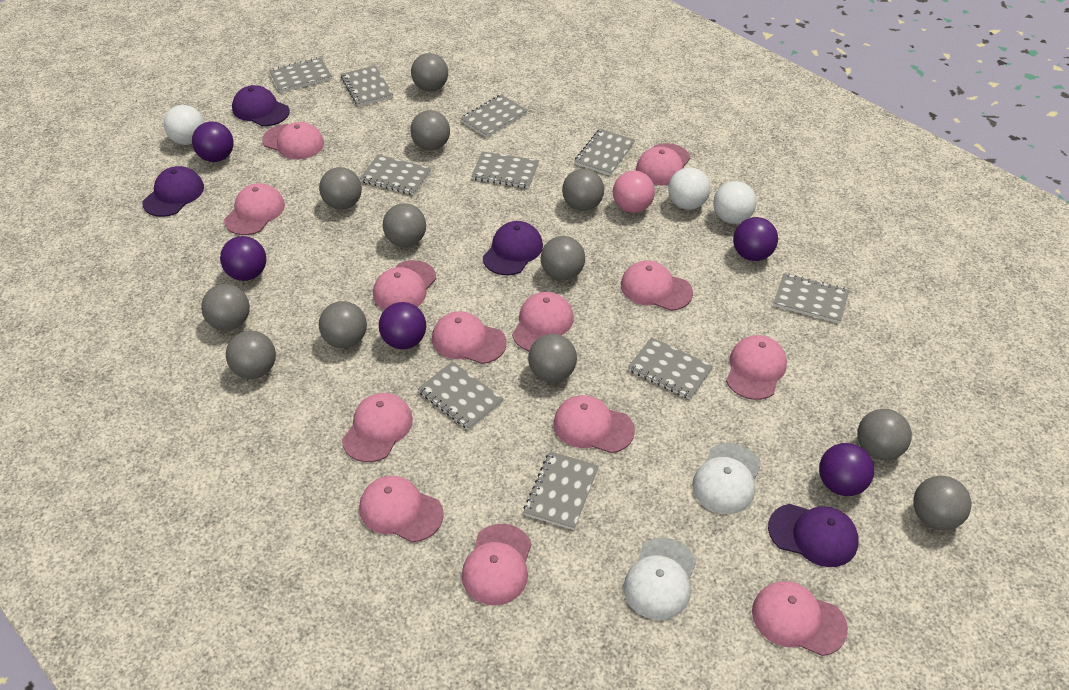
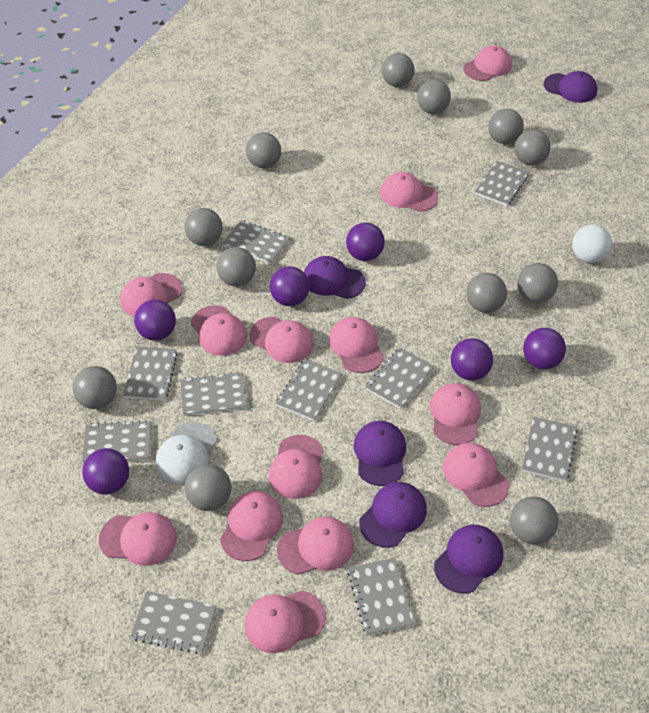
pink ball: 1 -> 0
purple ball: 5 -> 6
purple cap: 4 -> 5
white ball: 3 -> 1
white cap: 2 -> 1

